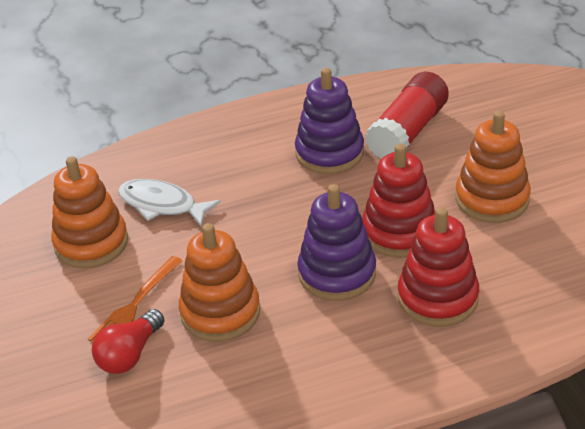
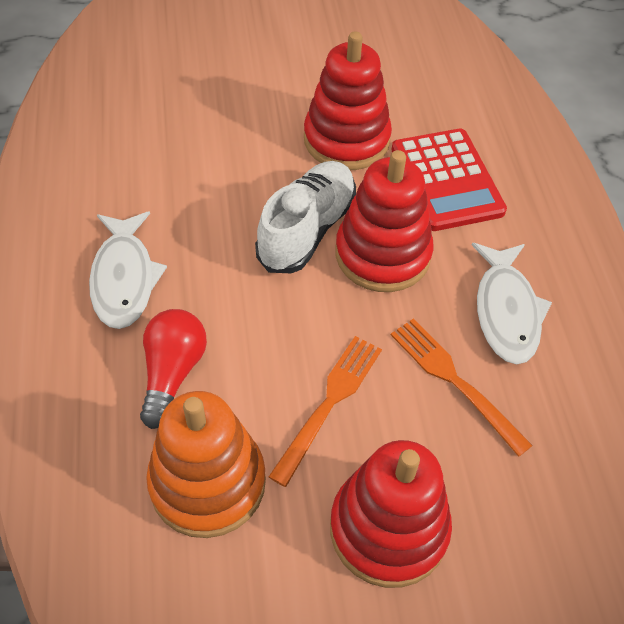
orange fork: 1 -> 2
orange stacking toy: 3 -> 1
purple stacking toy: 2 -> 0
red calculator: 0 -> 1
red glue stick: 1 -> 0
red stacking toy: 2 -> 3
white fish: 1 -> 2
white shoe: 0 -> 1

